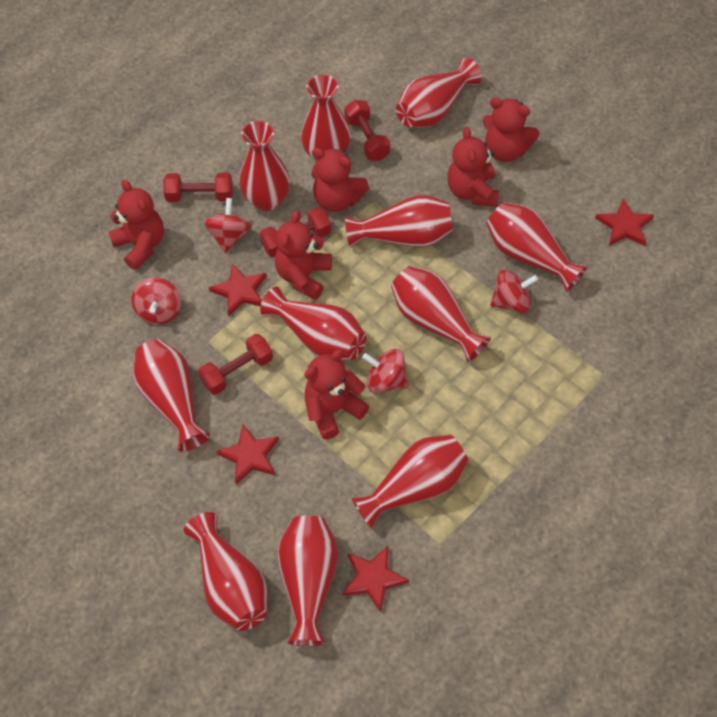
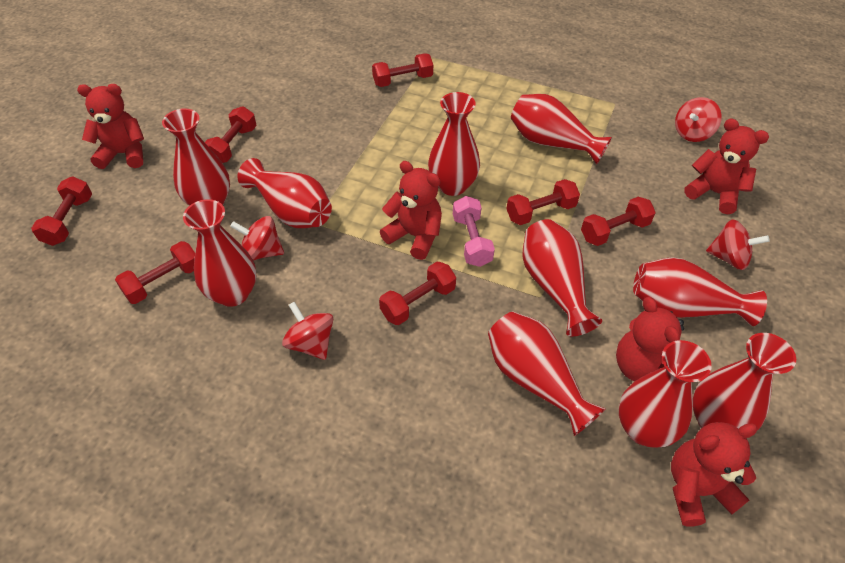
pink dumbbell: 0 -> 1
red dumbbell: 4 -> 7
red star: 4 -> 0
red teddy bear: 6 -> 5
red vase: 11 -> 10

